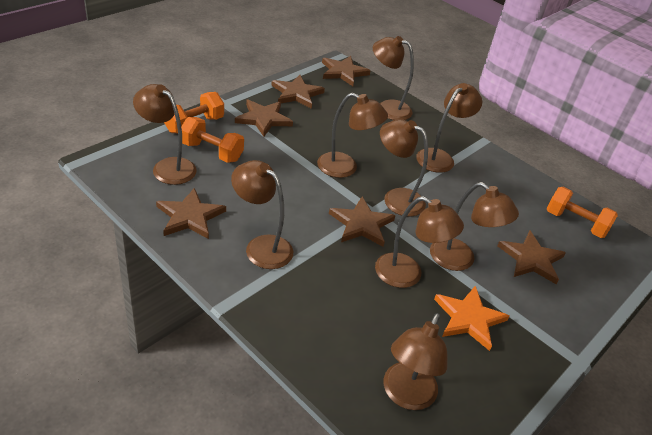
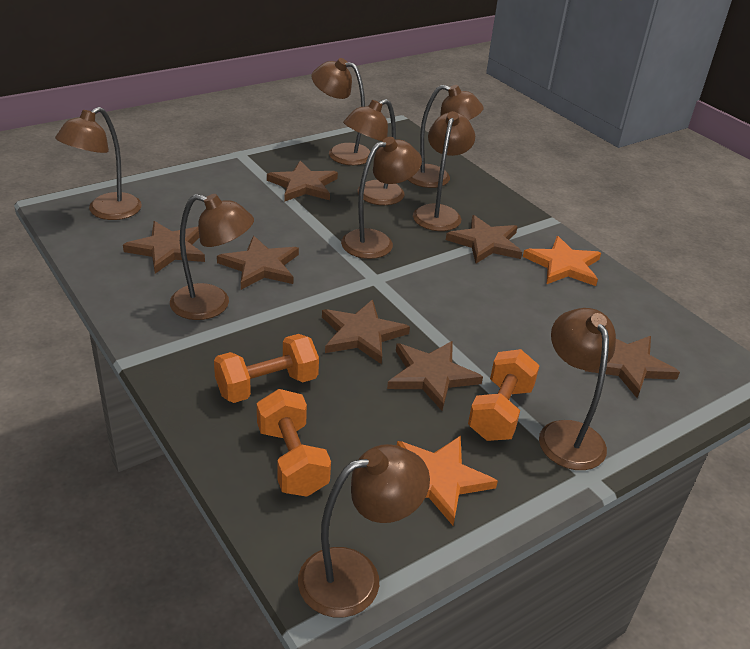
brown star: 6 -> 7
orange star: 1 -> 2

